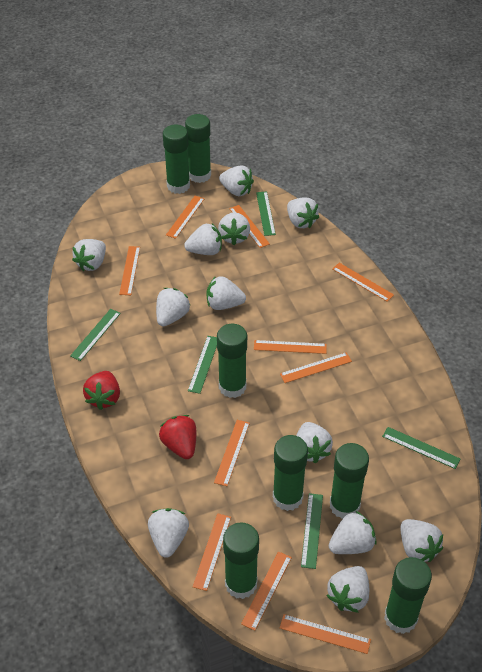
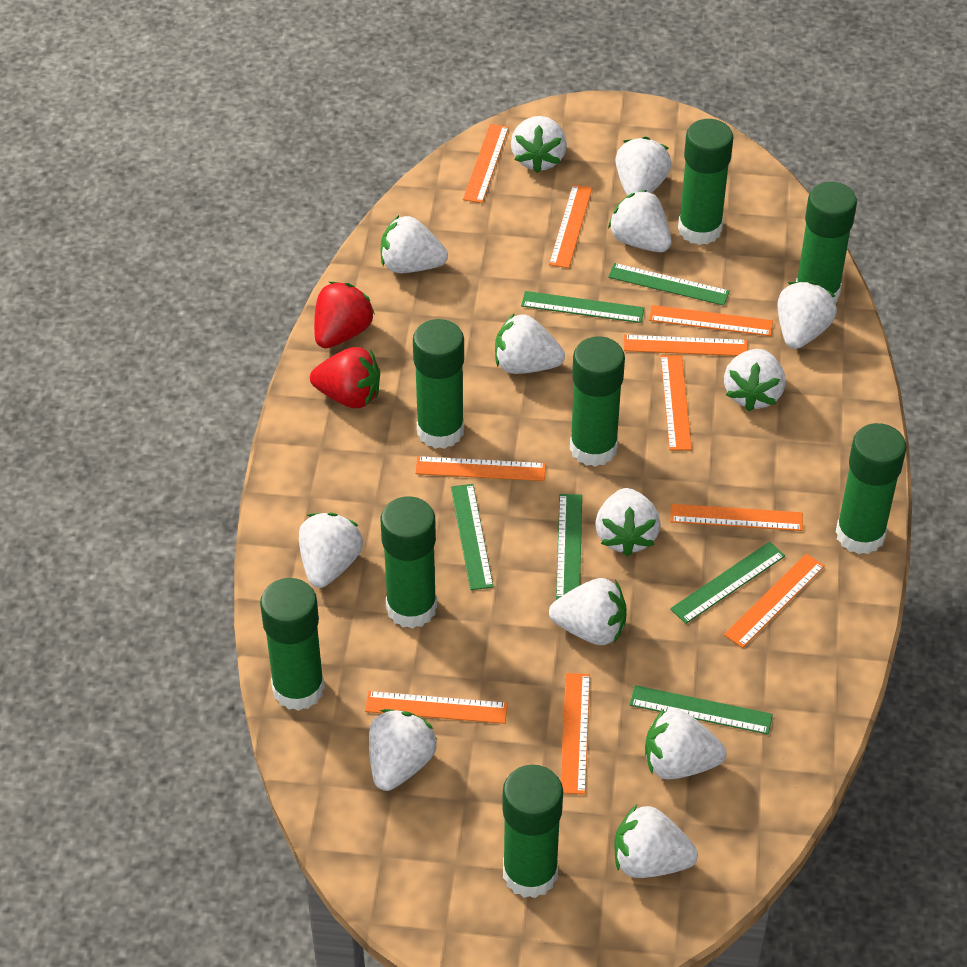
green glue stick: 7 -> 8
green ruler: 5 -> 6
white strawberry: 12 -> 13

